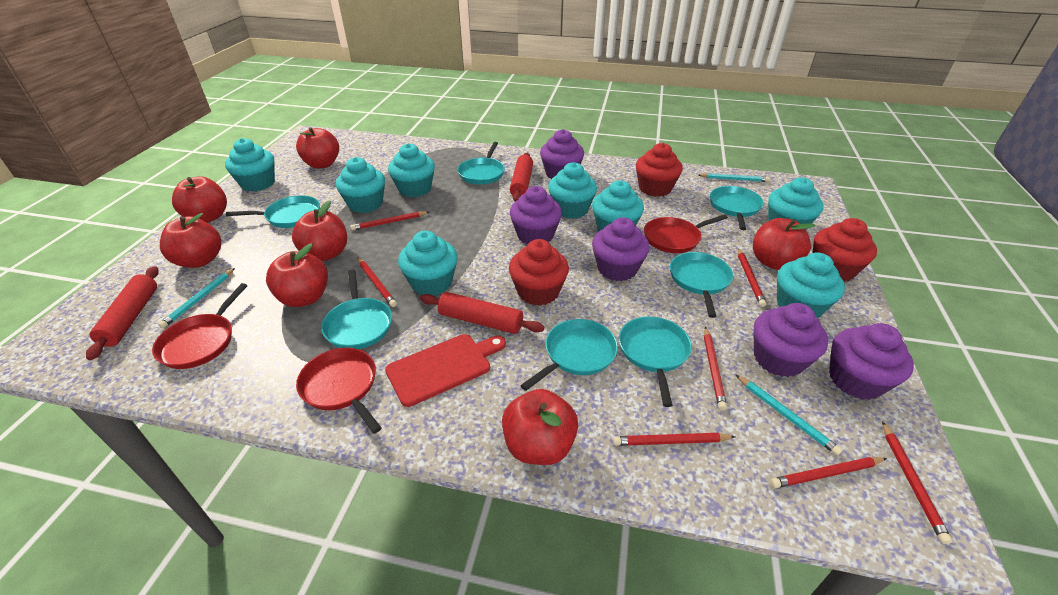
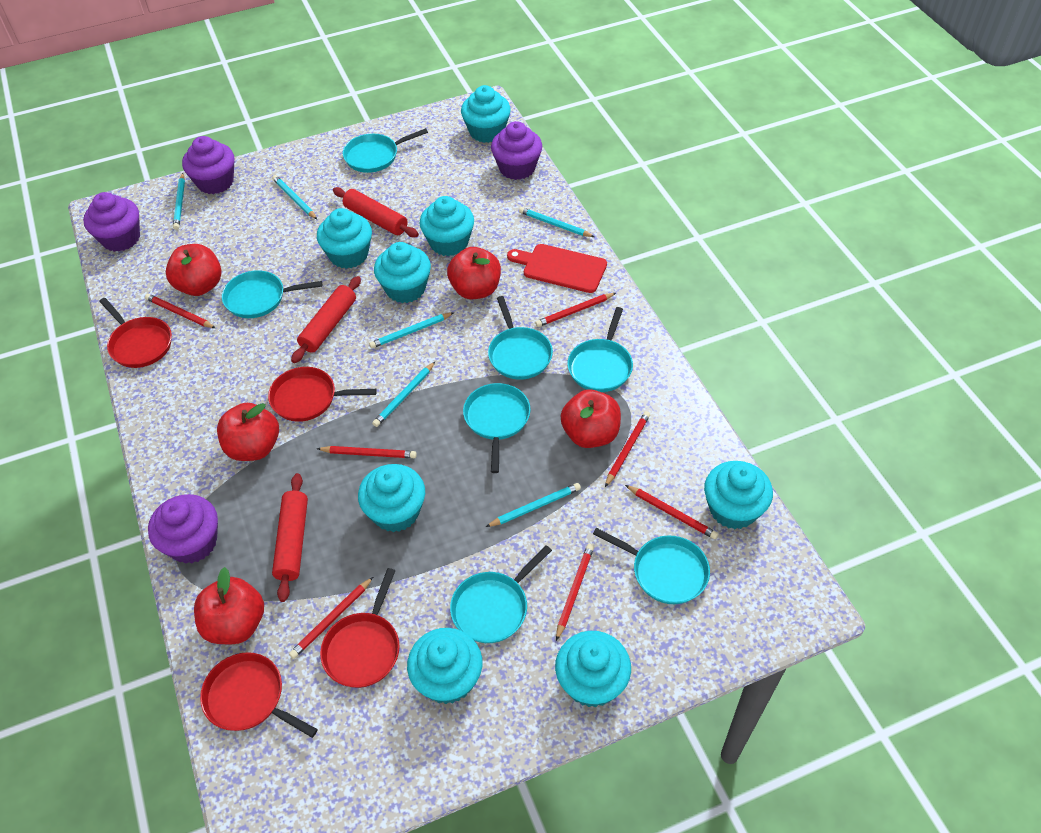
purple cupcake: 5 -> 4
red apple: 7 -> 5
red cupcake: 3 -> 0
red pan: 3 -> 4
turquoise pencil: 3 -> 6

